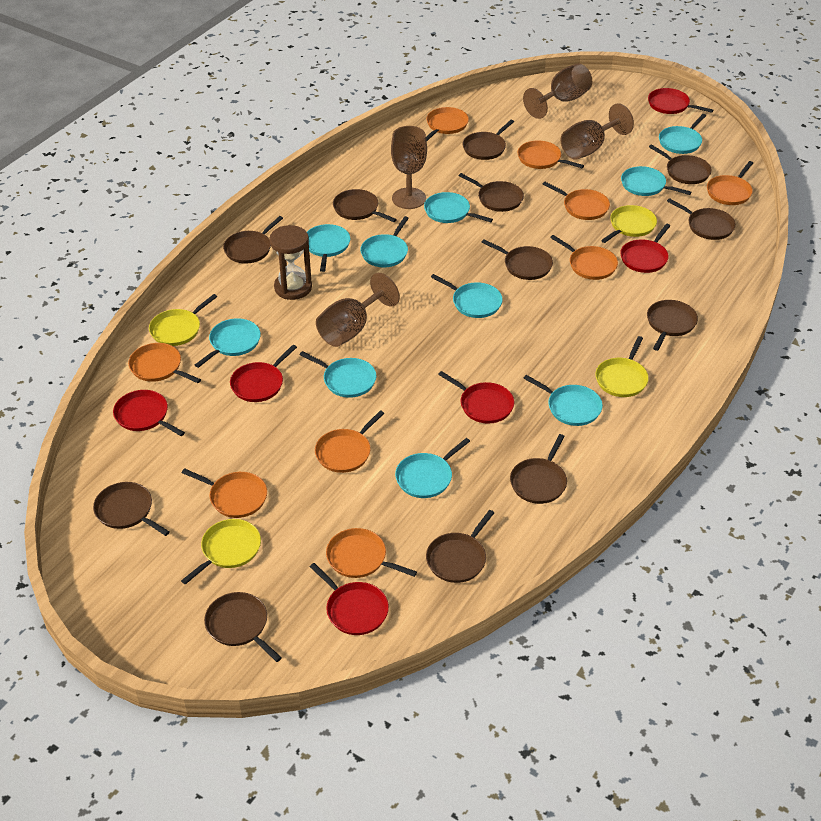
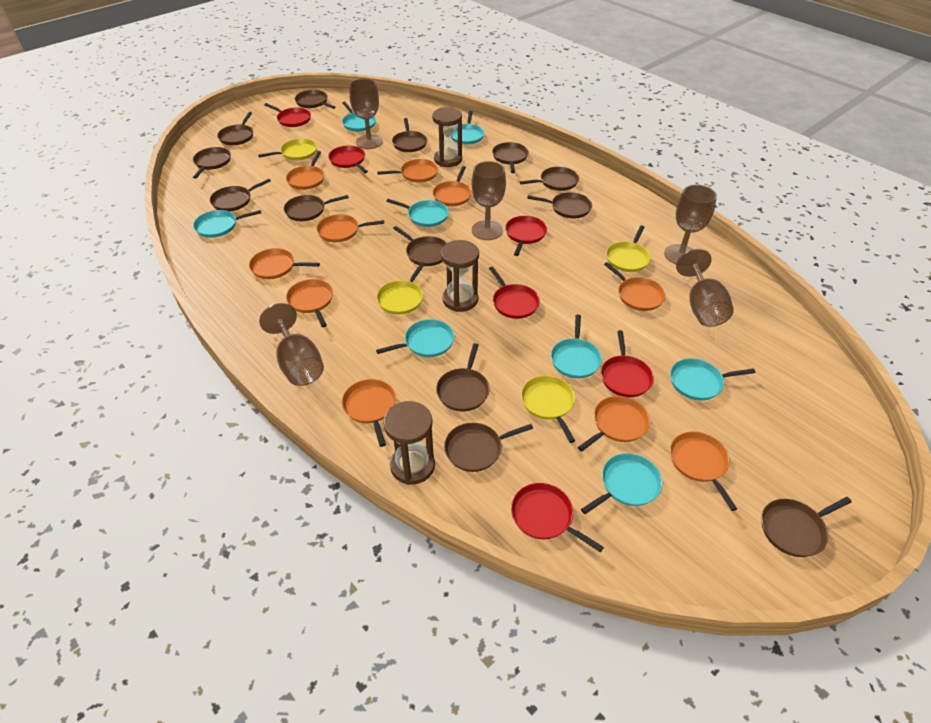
brown goblet: 4 -> 5
brown hourglass: 1 -> 3
brown pan: 12 -> 13
orange pan: 9 -> 10
turquoise pan: 10 -> 8

